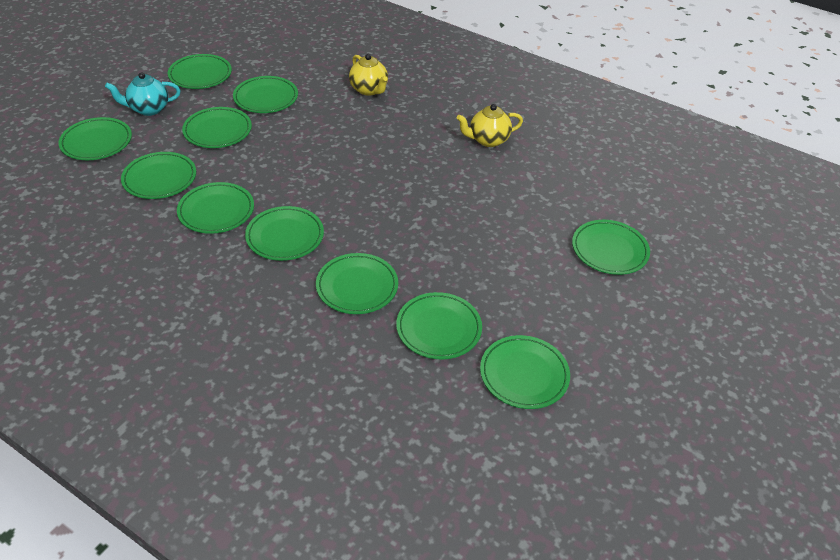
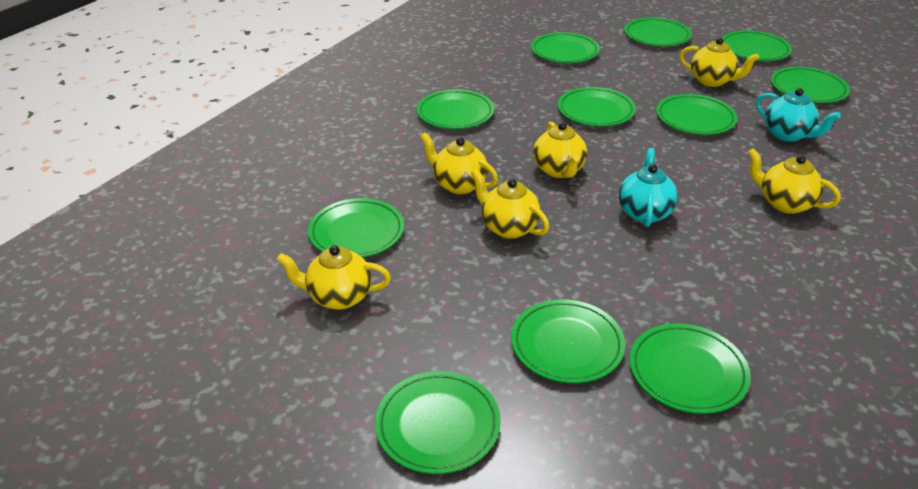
turquoise teapot: 1 -> 2
yellow teapot: 2 -> 6

